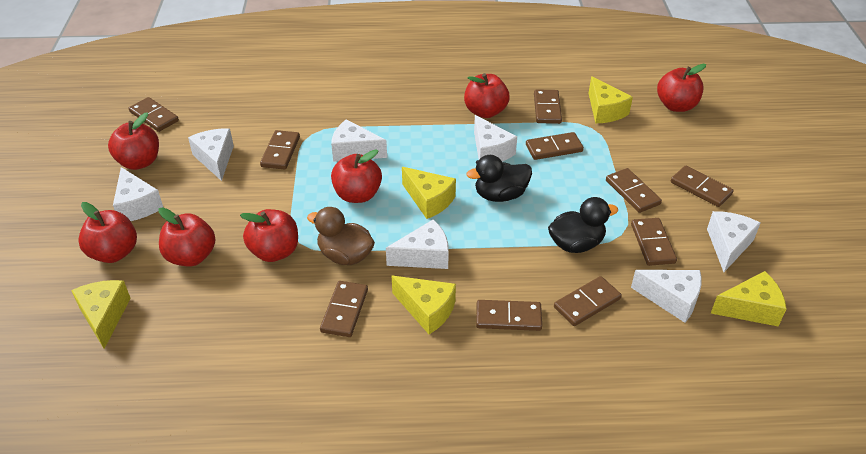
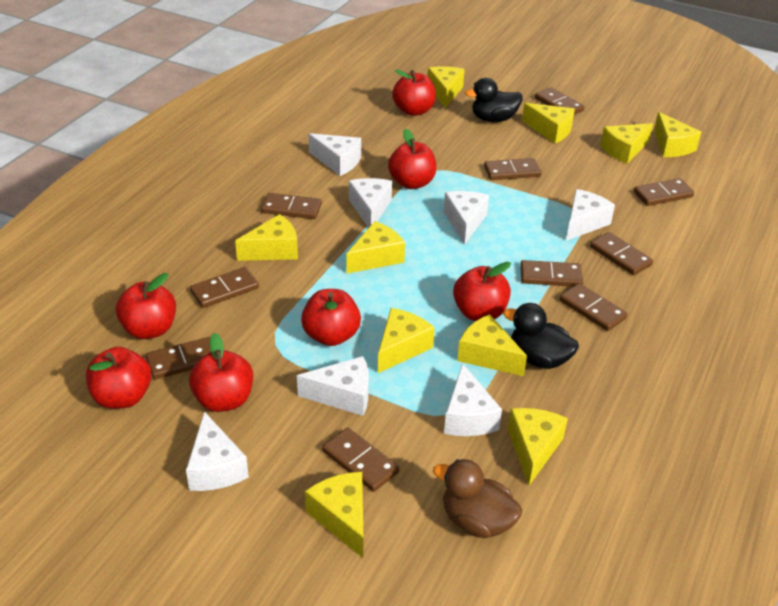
yellow cheese: 5 -> 10

